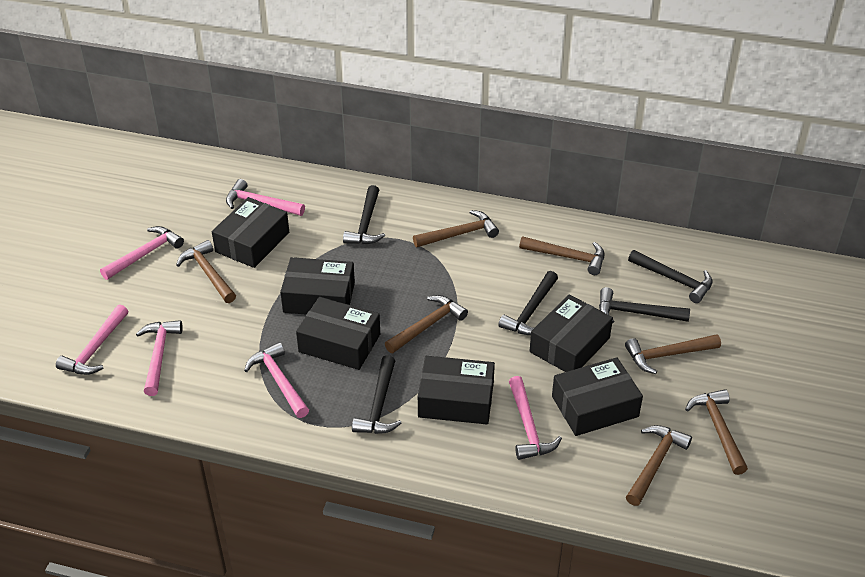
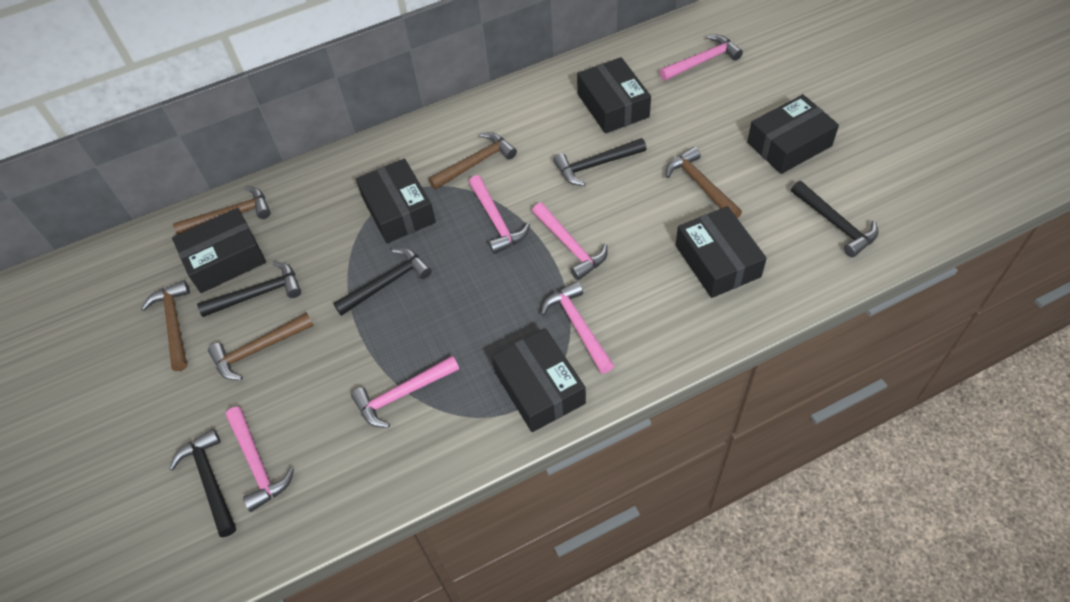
brown hammer: 7 -> 5

